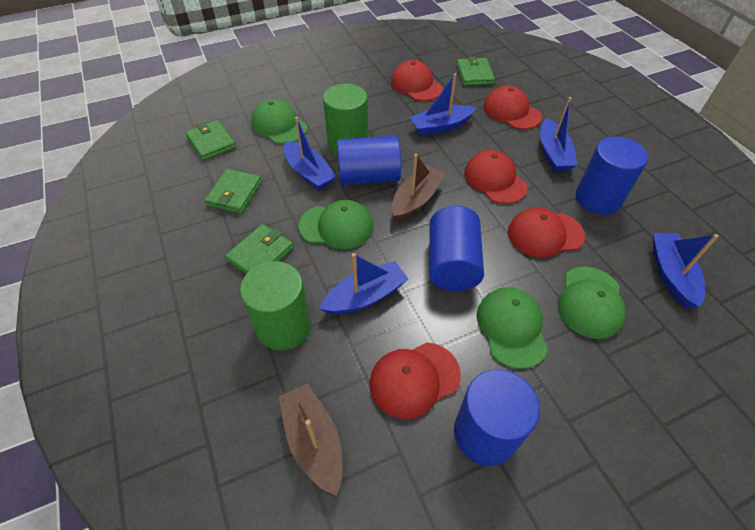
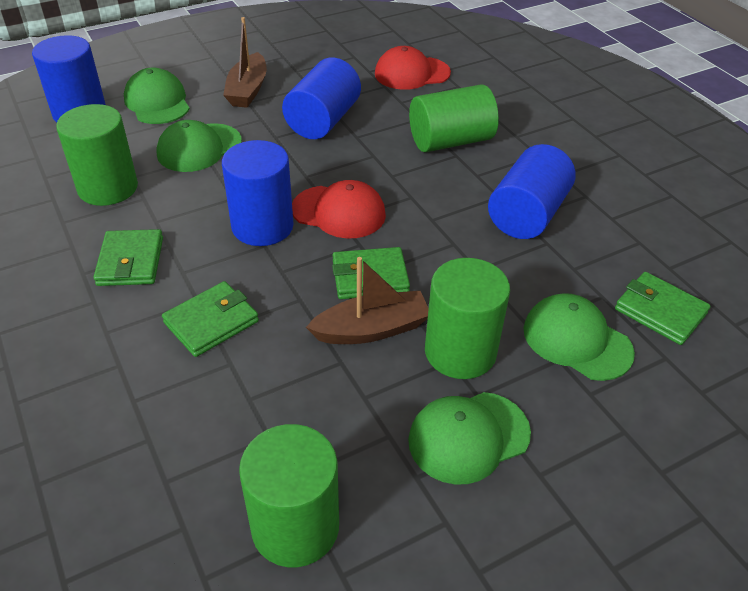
blue boat: 5 -> 0
green cylinder: 2 -> 4
red cap: 5 -> 2

